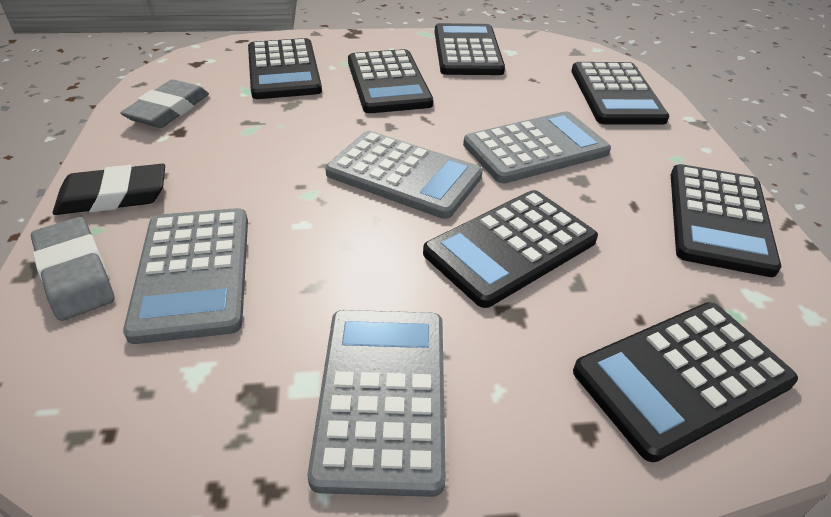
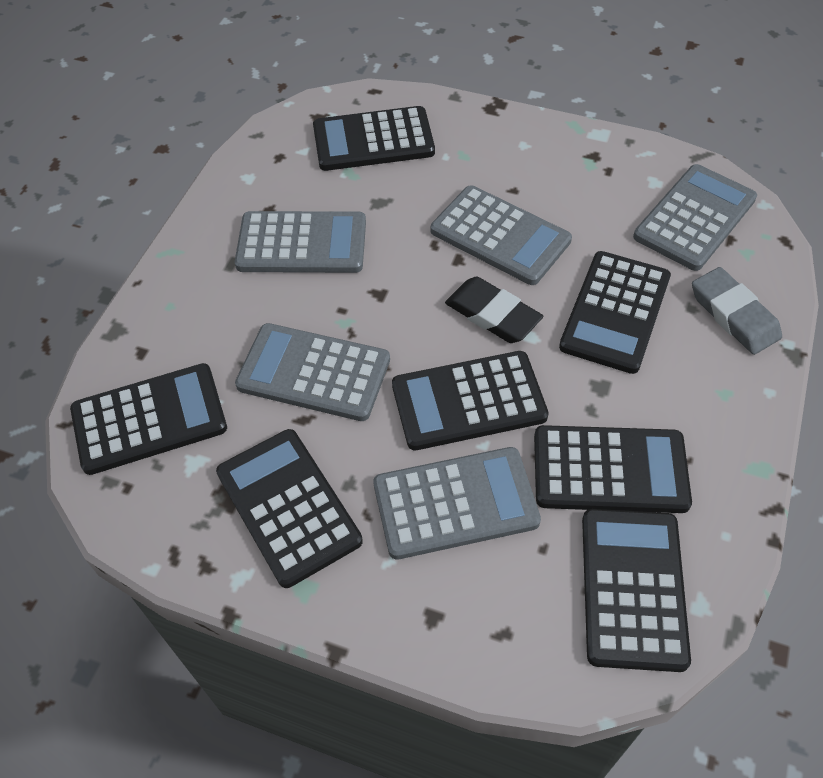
grey calculator: 4 -> 5
grey eraser: 2 -> 1

